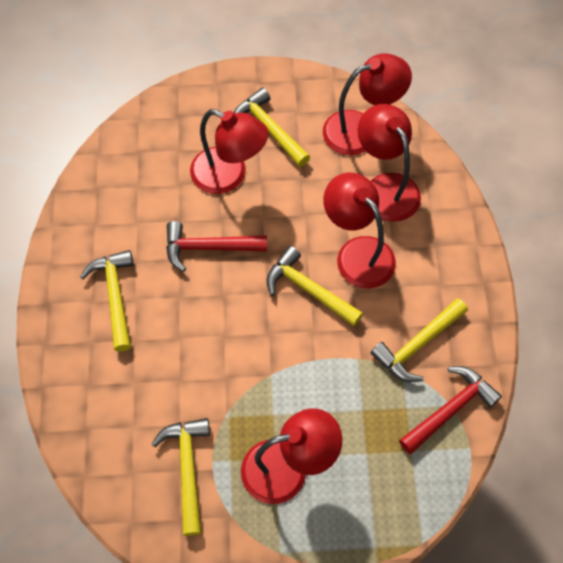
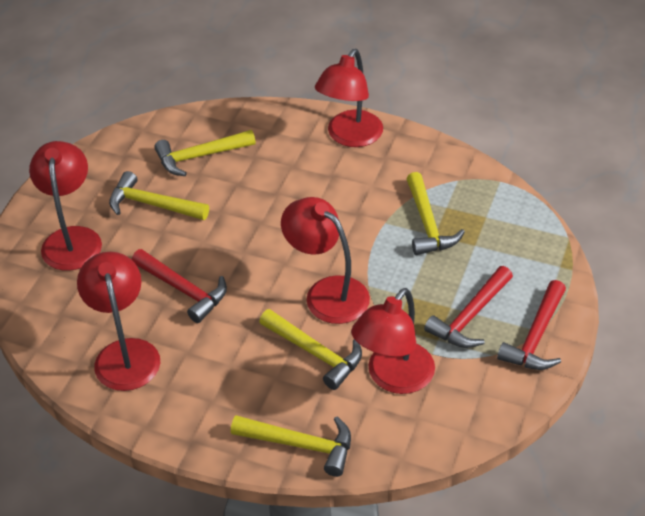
red hammer: 2 -> 3

